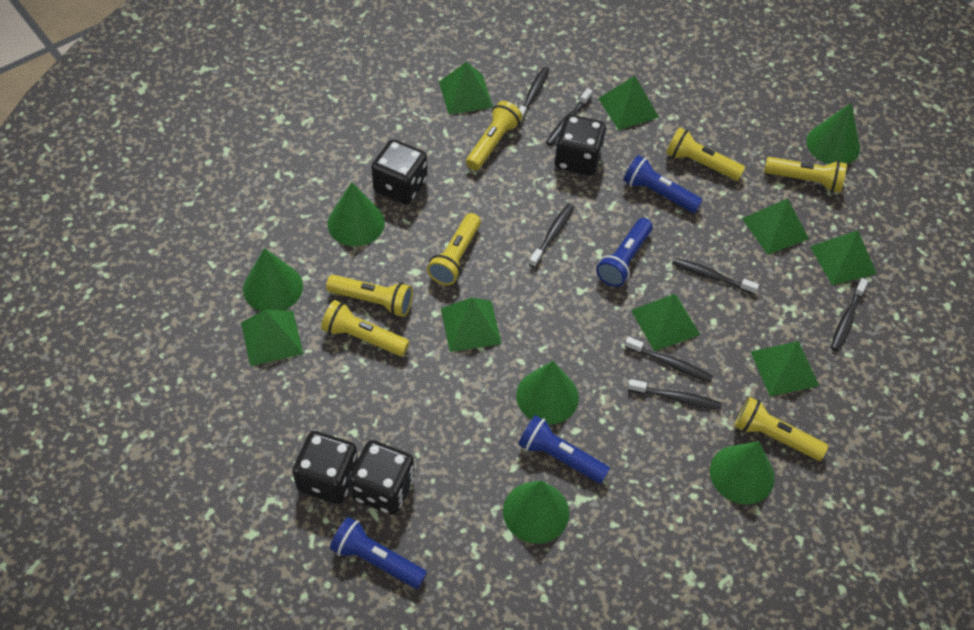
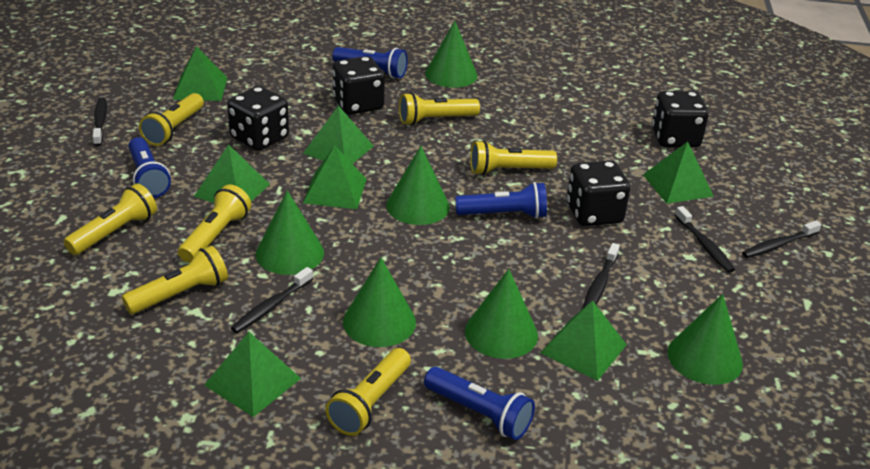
black toothbrush: 7 -> 5
green pyramid: 8 -> 7

